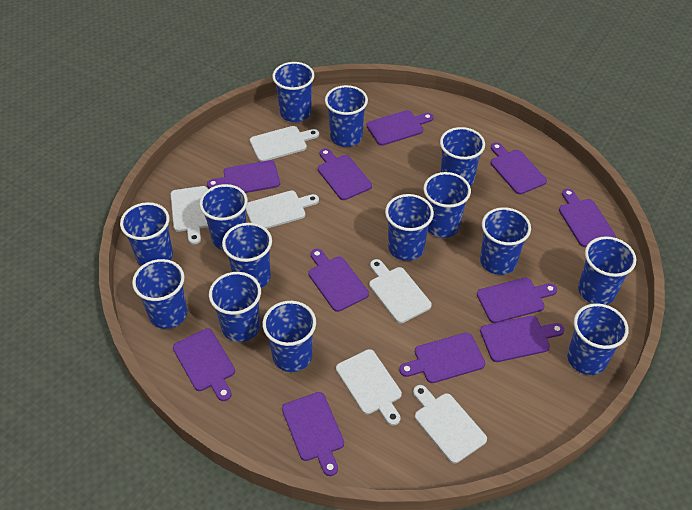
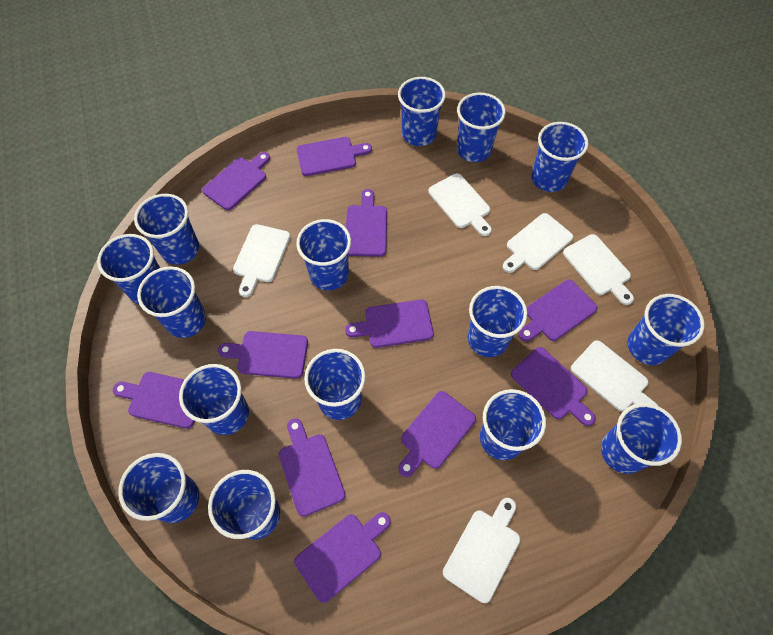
blue cup: 14 -> 15

